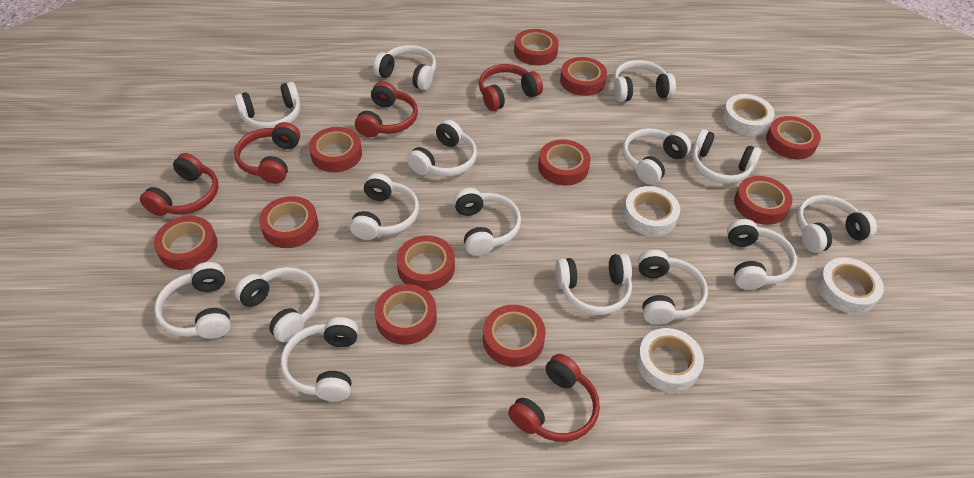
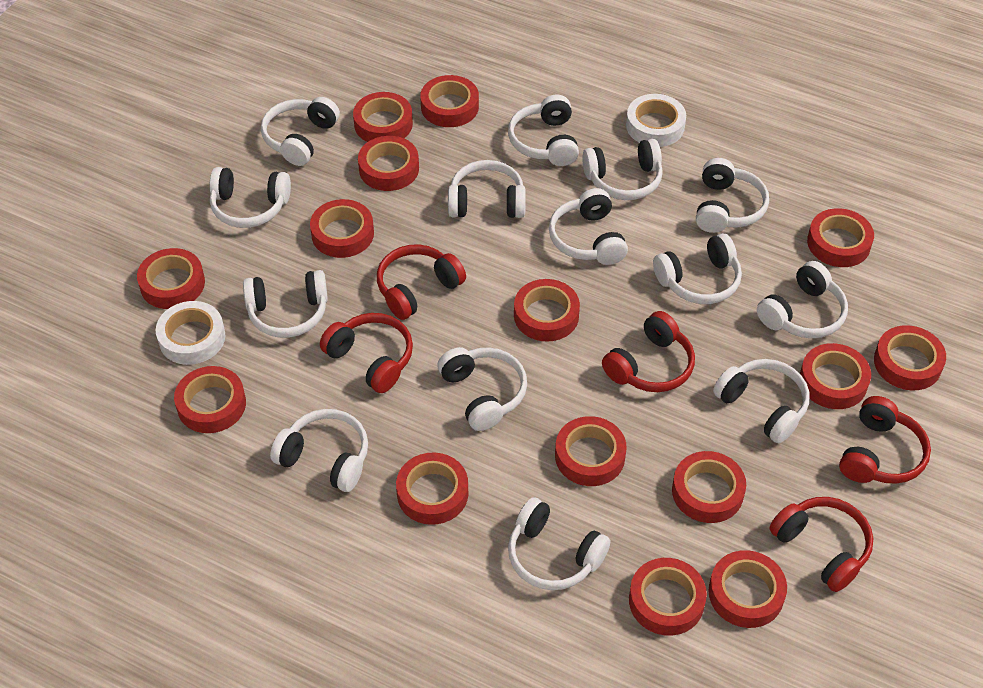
red tape: 11 -> 15
white headphones: 15 -> 14
white tape: 4 -> 2

